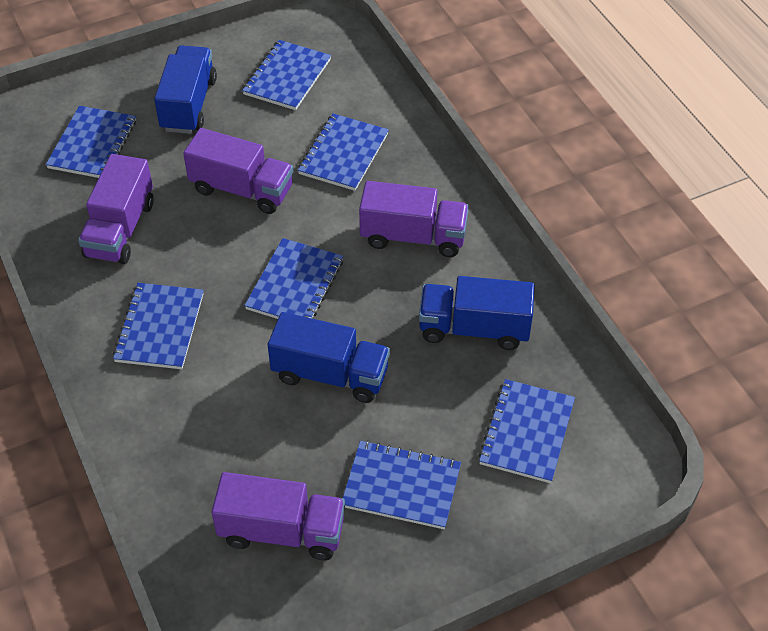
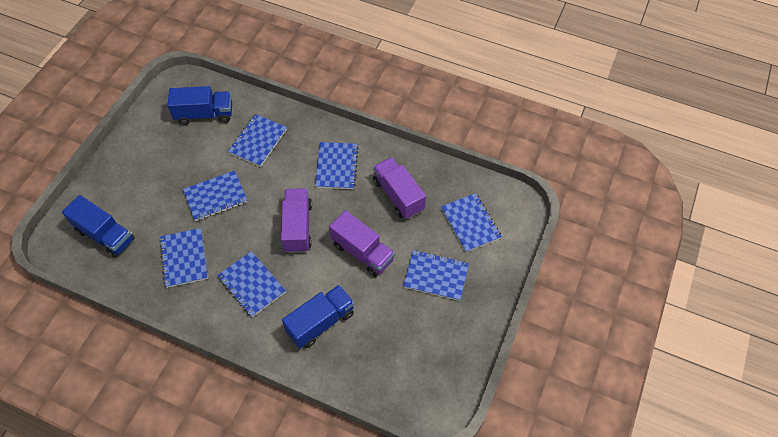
purple truck: 4 -> 3

